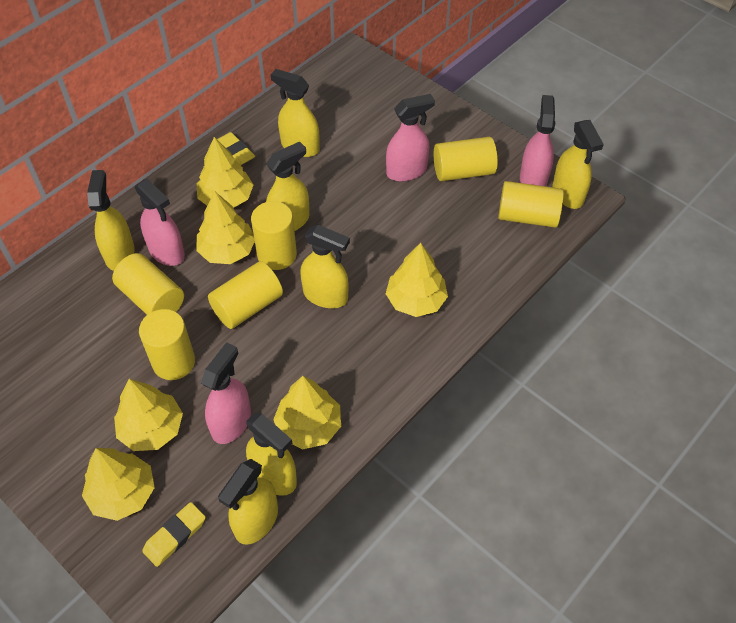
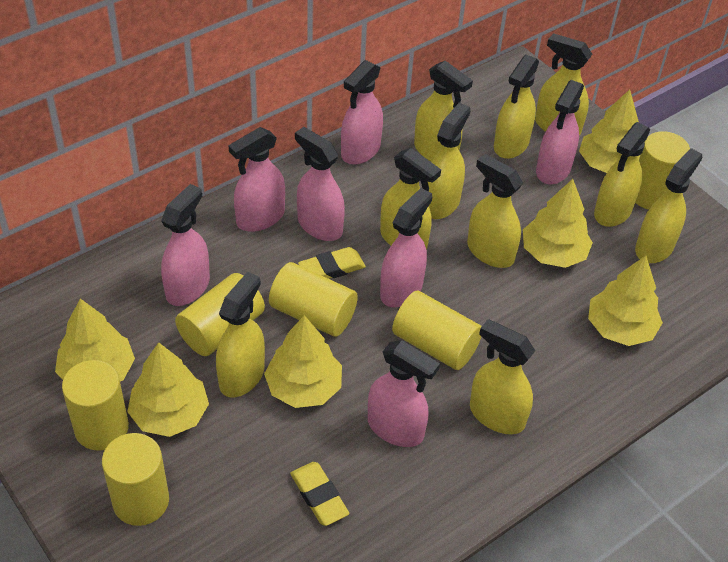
pink spray bottle: 4 -> 7
yellow spray bottle: 7 -> 10

